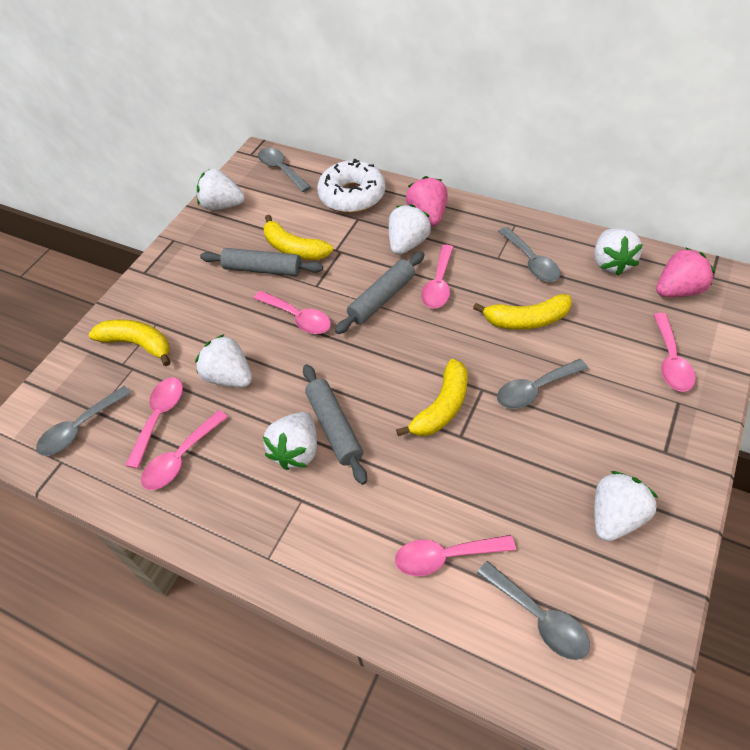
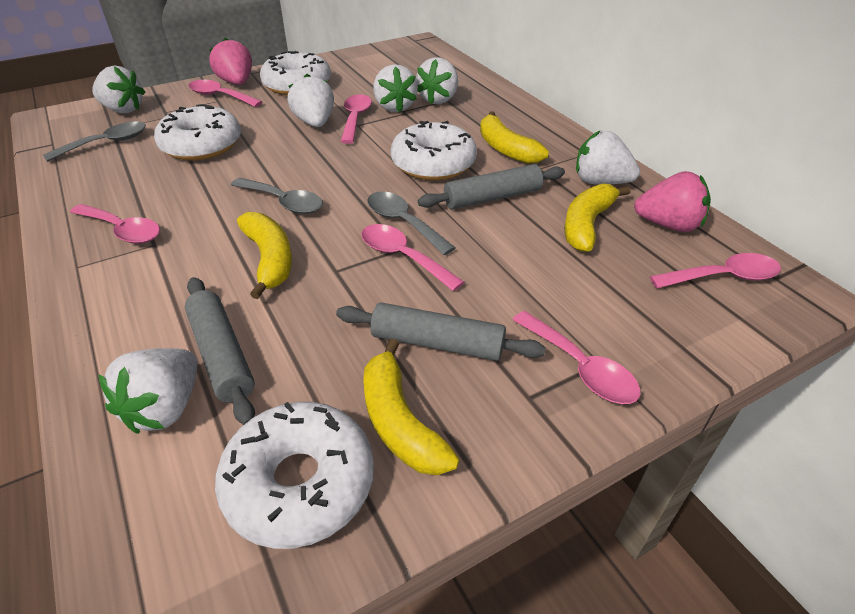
grey spoon: 5 -> 3
white donut: 1 -> 4

